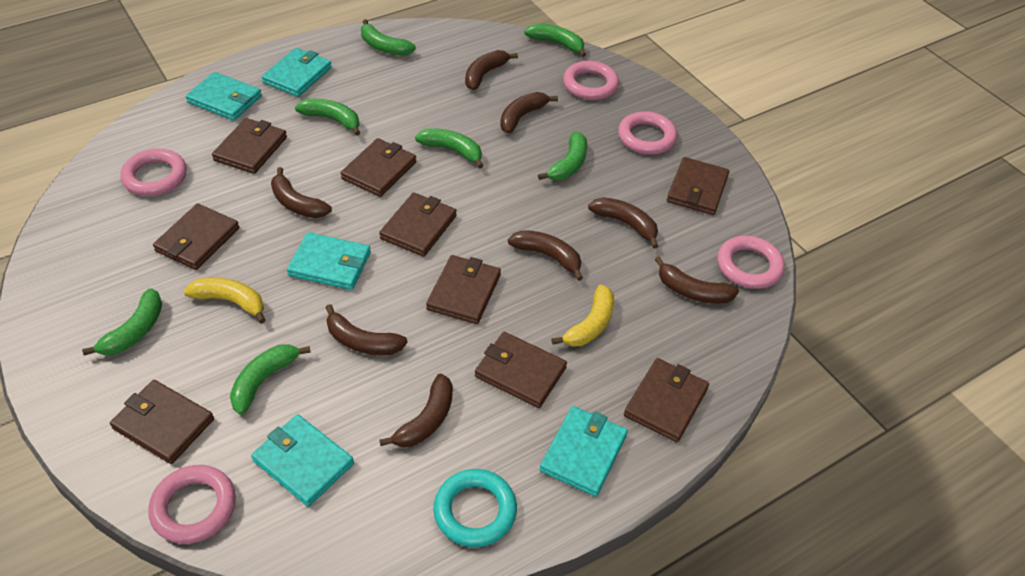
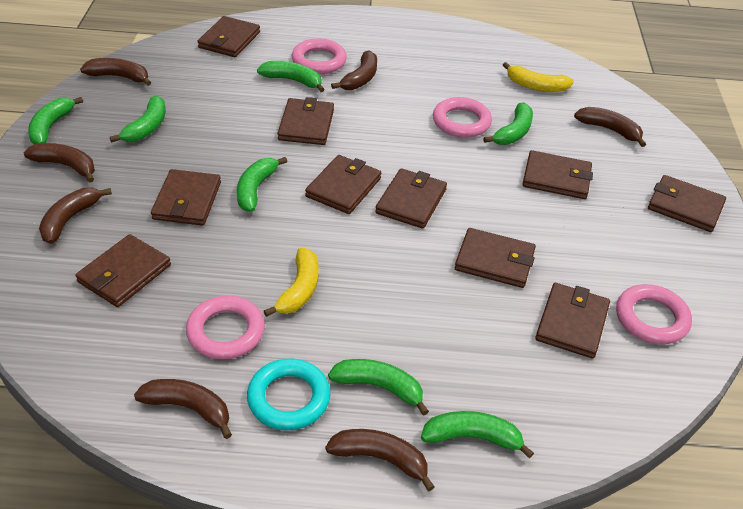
brown banana: 8 -> 7
brown wallet: 9 -> 10
pink ring: 5 -> 4
turquoise wallet: 5 -> 0

